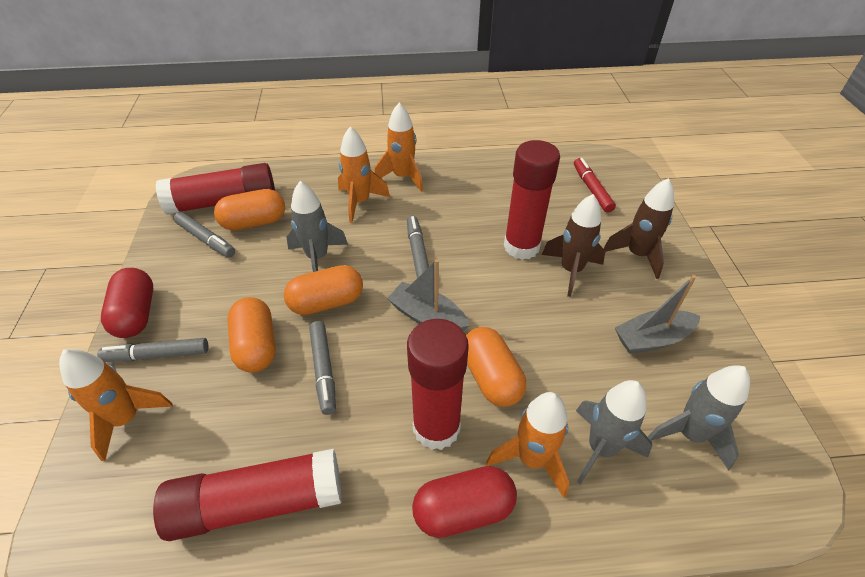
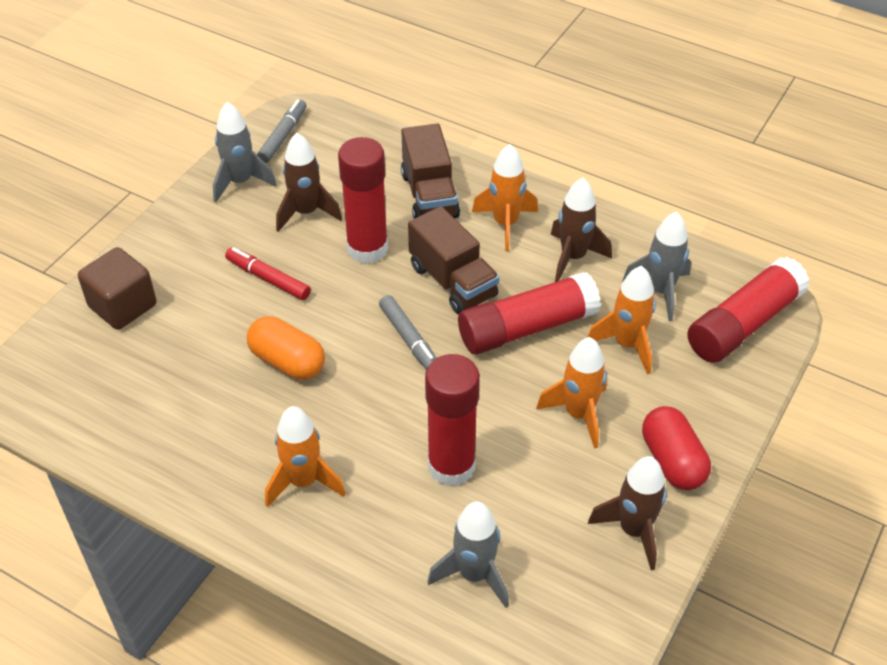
brown cube: 0 -> 1
brown rocket: 2 -> 3
brown truck: 0 -> 2
grey boat: 2 -> 0
grey marker: 4 -> 2
orange capsule: 4 -> 1
red capsule: 2 -> 1

